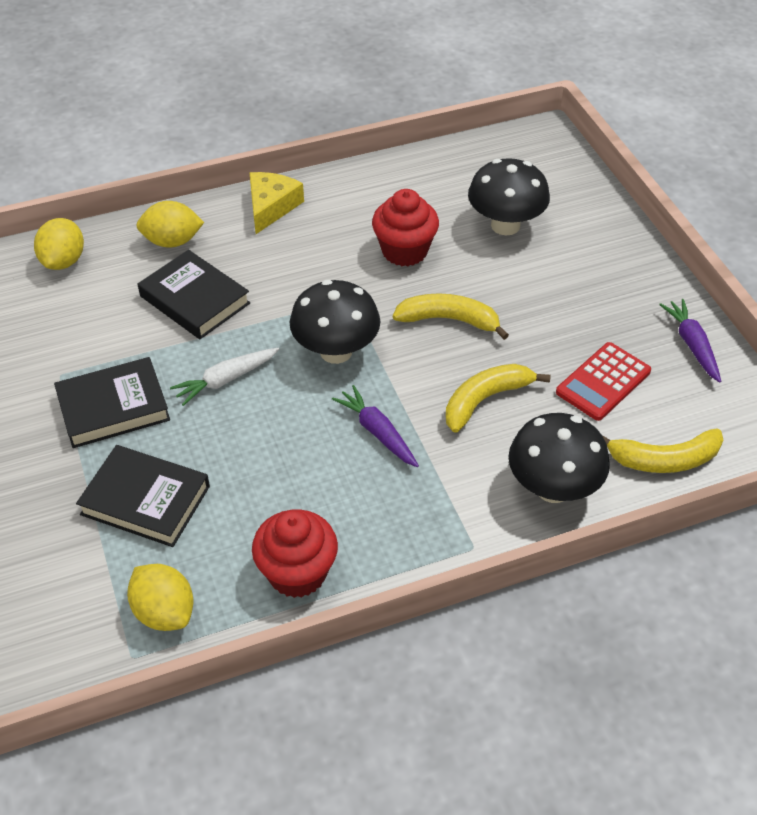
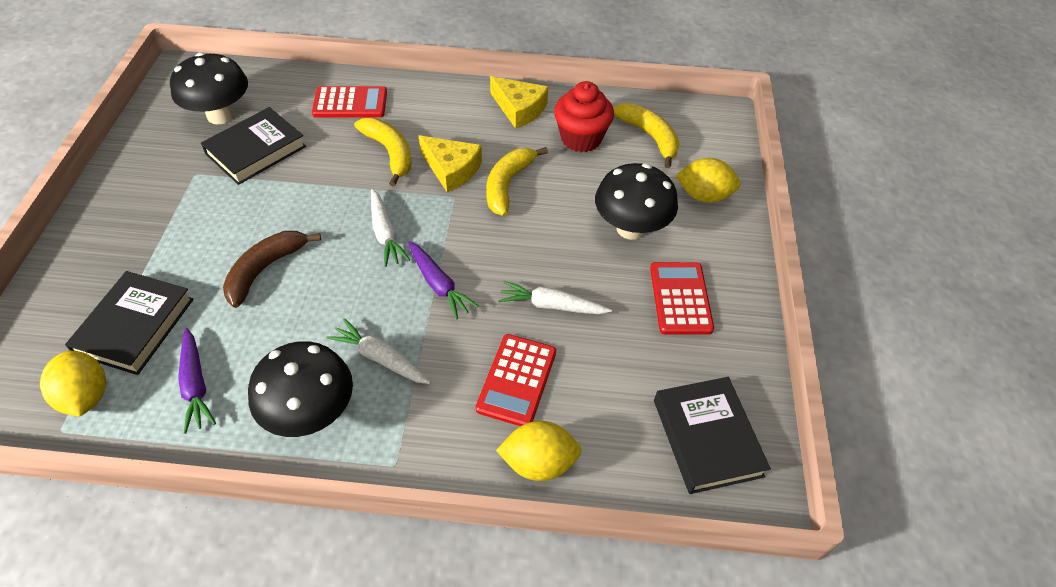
brown banana: 0 -> 1
red calculator: 1 -> 3
red cupcake: 2 -> 1
white carrot: 1 -> 3
yellow cheese: 1 -> 2

